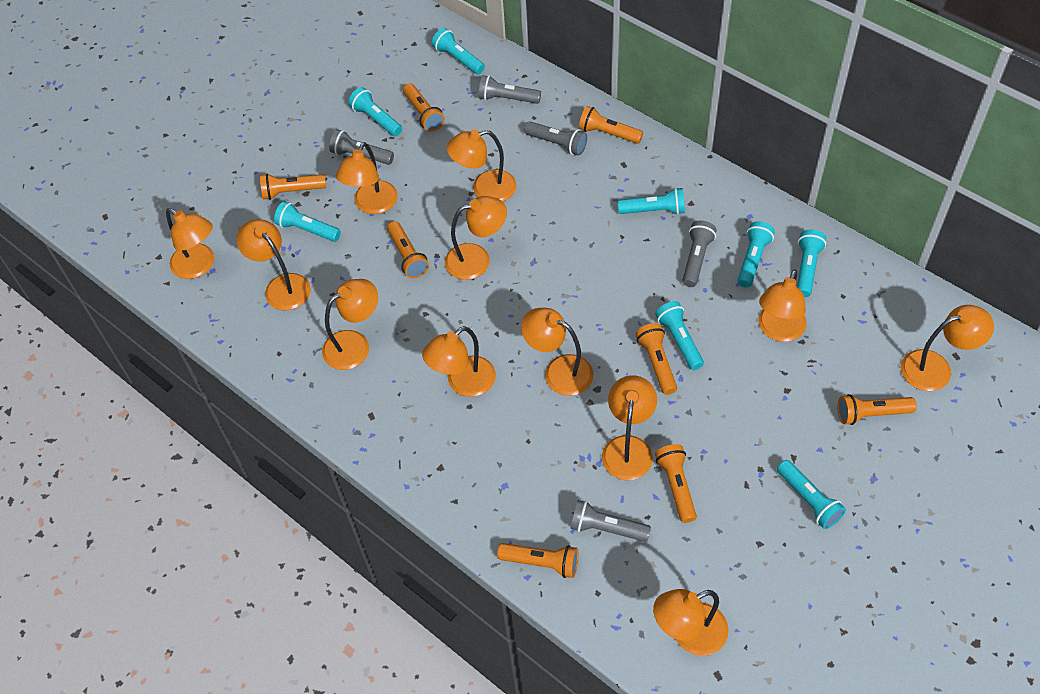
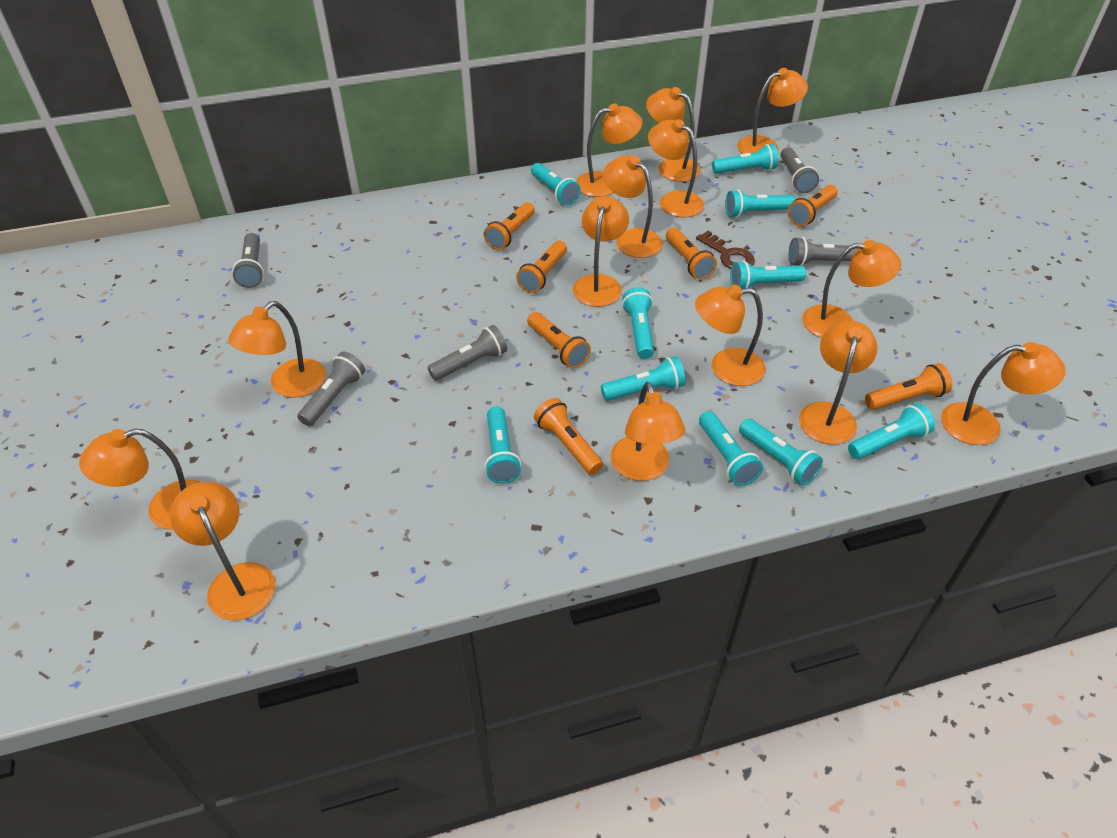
brown key: 0 -> 1
orange flashlight: 8 -> 7
orange lamp: 12 -> 14
turquoise flashlight: 8 -> 10

